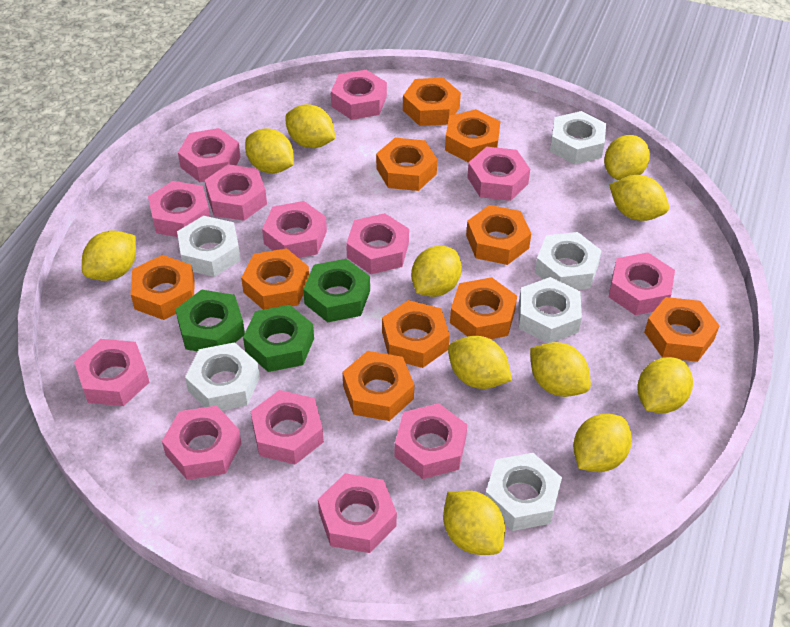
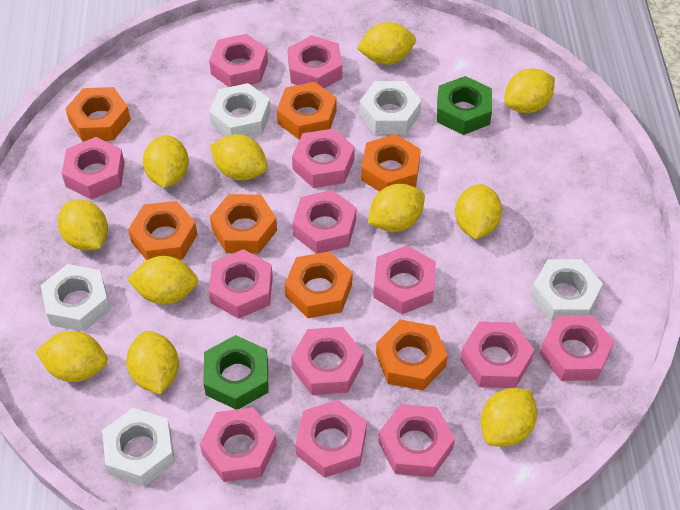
green nut: 3 -> 2
orange nut: 10 -> 7
white nut: 6 -> 5

